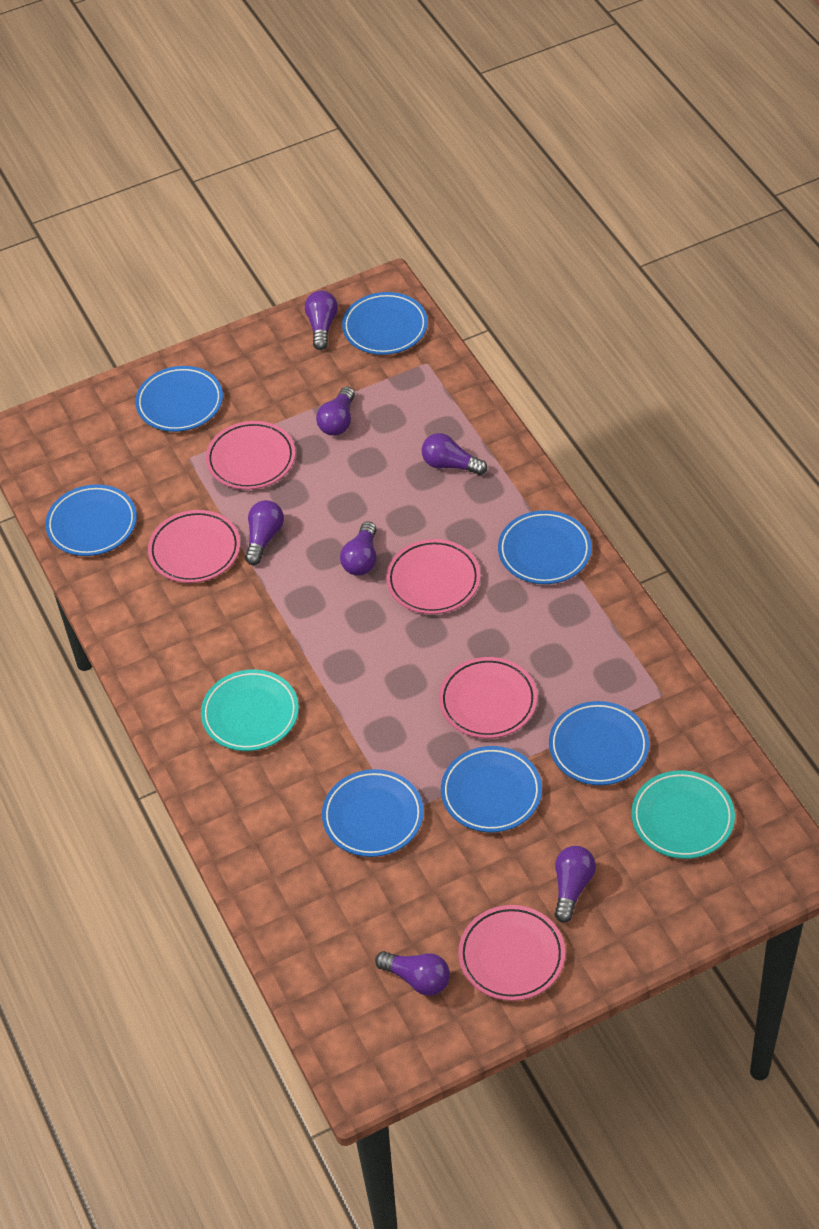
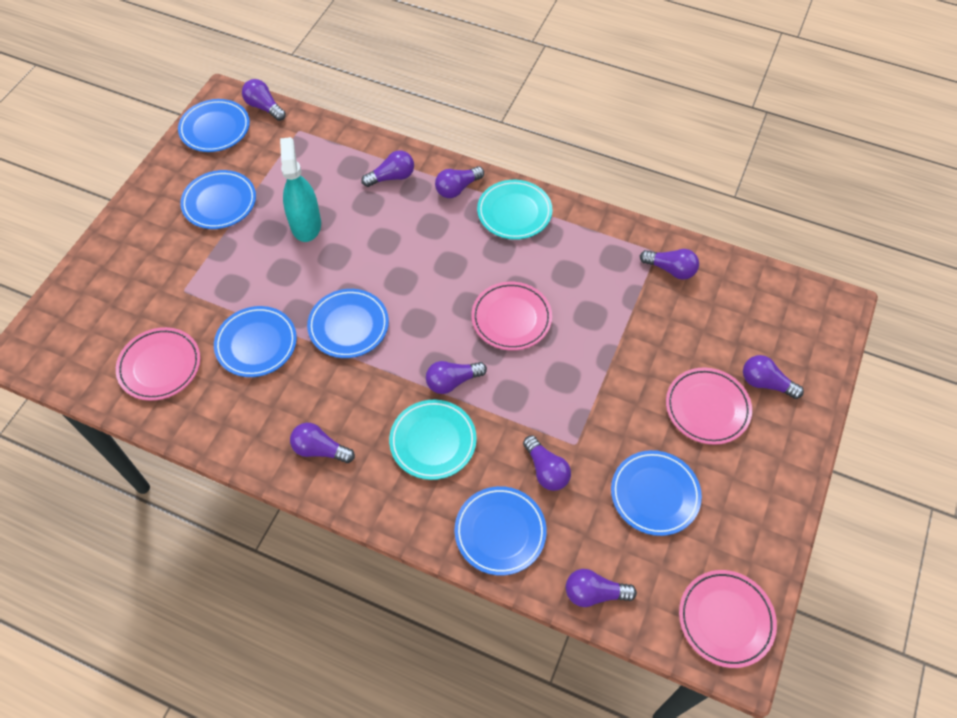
blue plate: 7 -> 6
pink plate: 5 -> 4
purple light bulb: 7 -> 9
turquoise spray bottle: 0 -> 1

